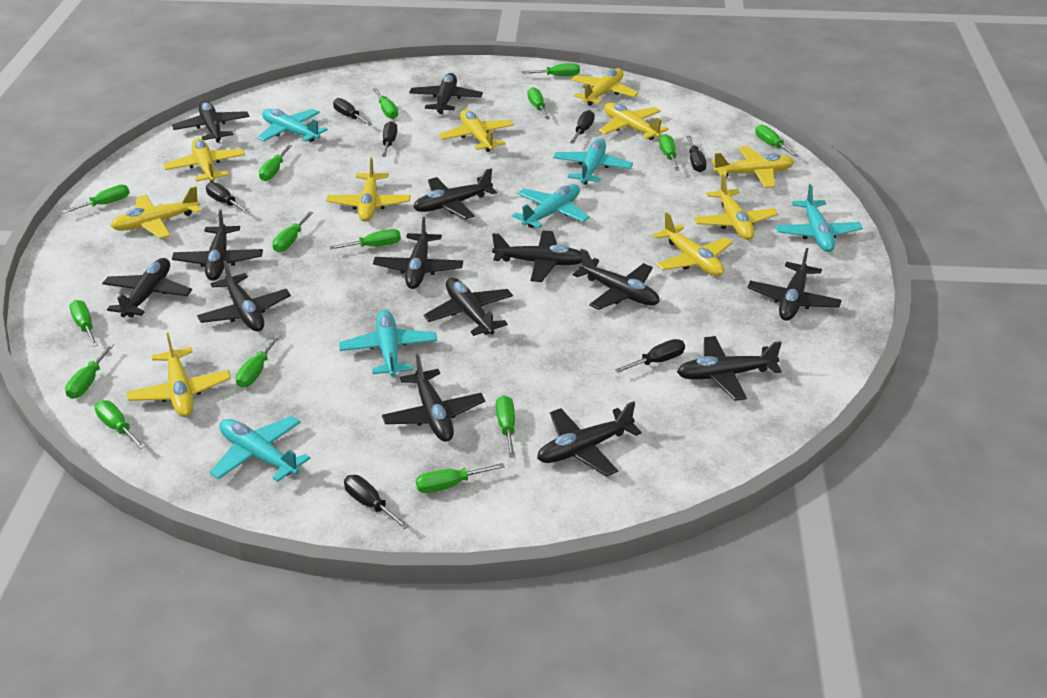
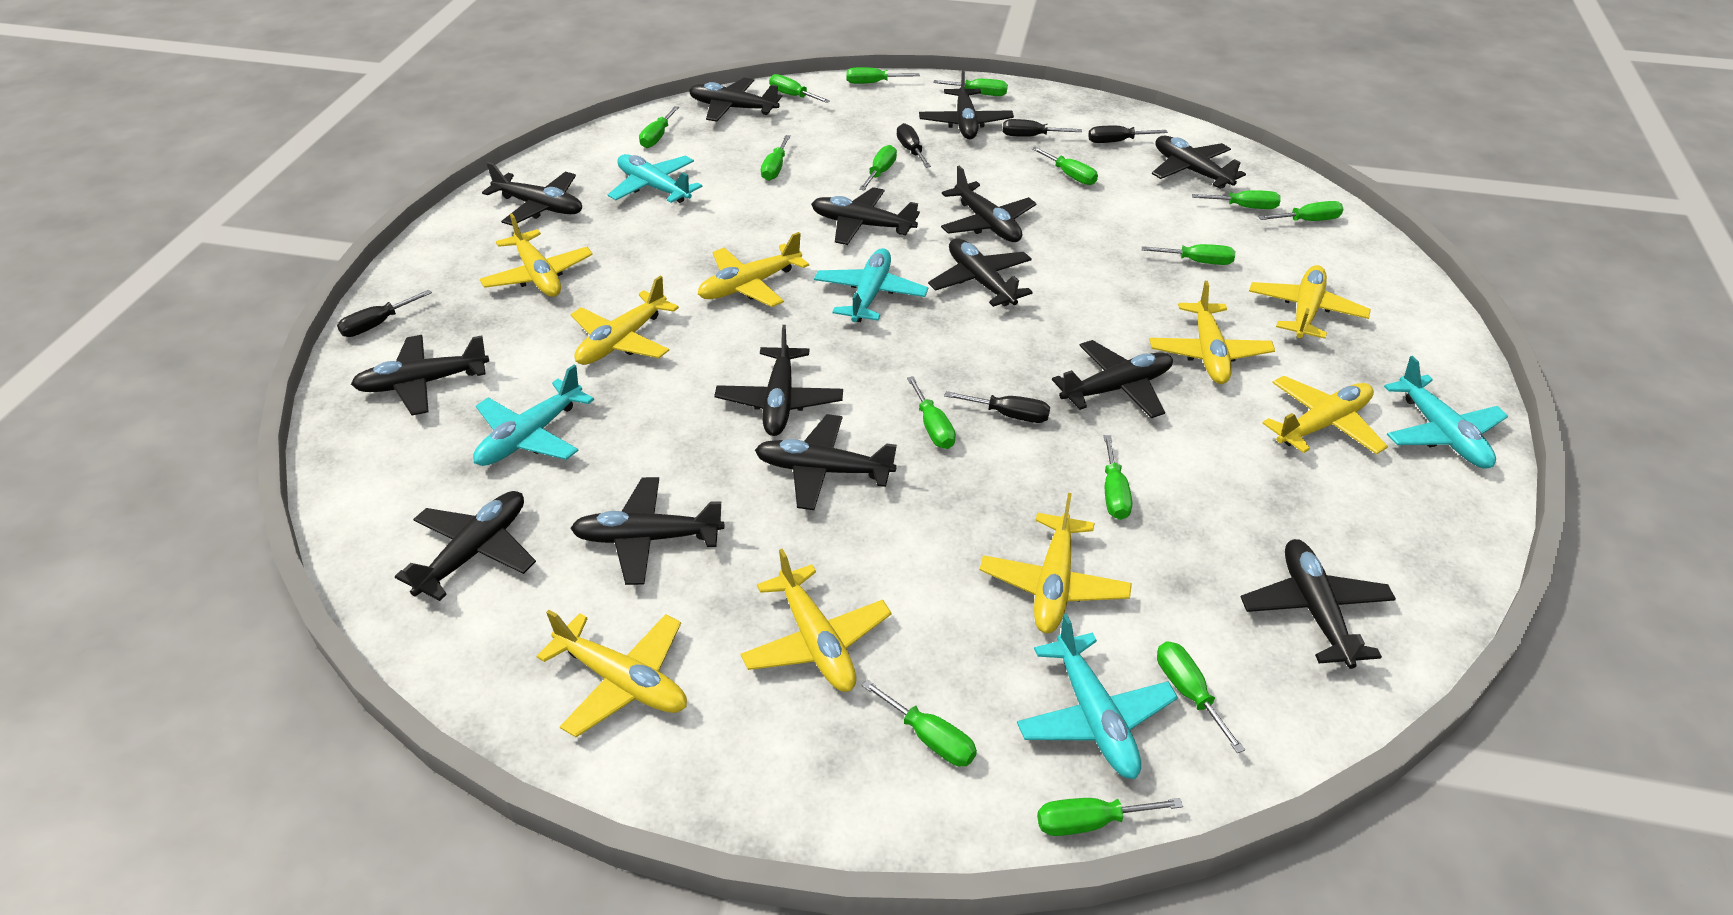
black screwdriver: 7 -> 5
turquoise plane: 6 -> 5
yellow plane: 10 -> 9

